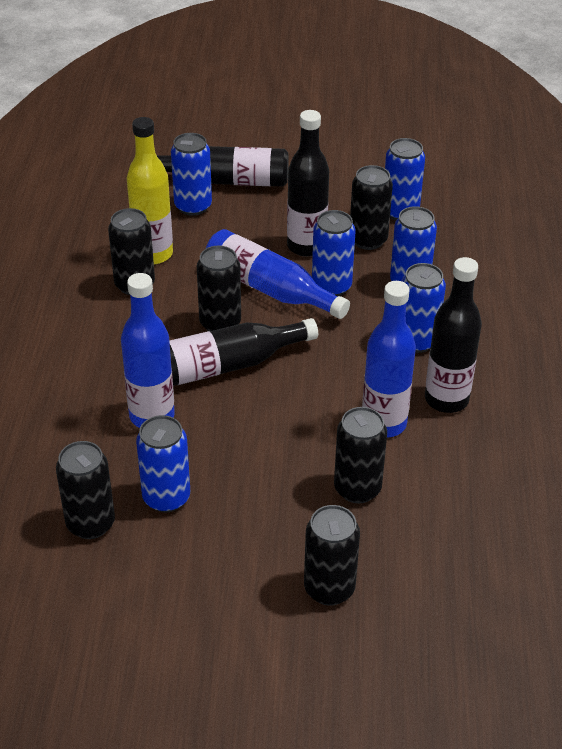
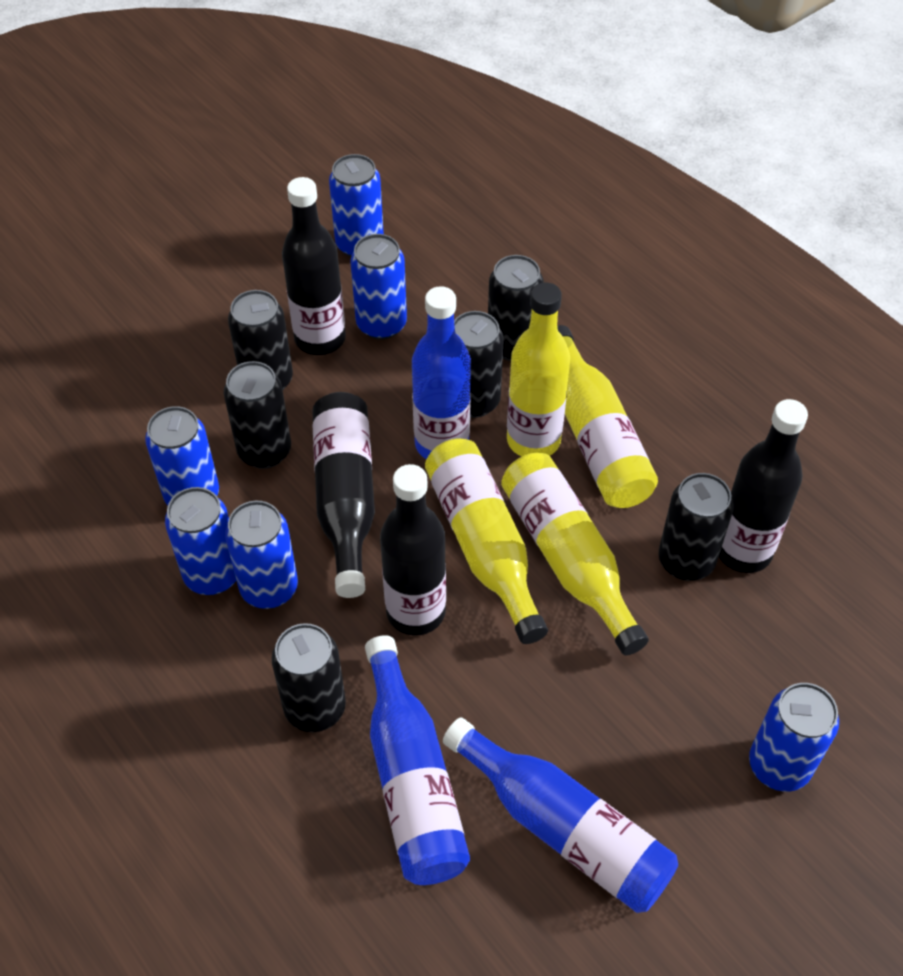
yellow bottle: 1 -> 4

